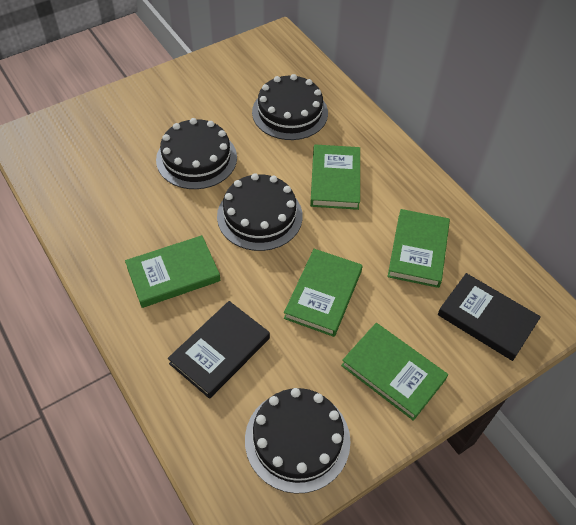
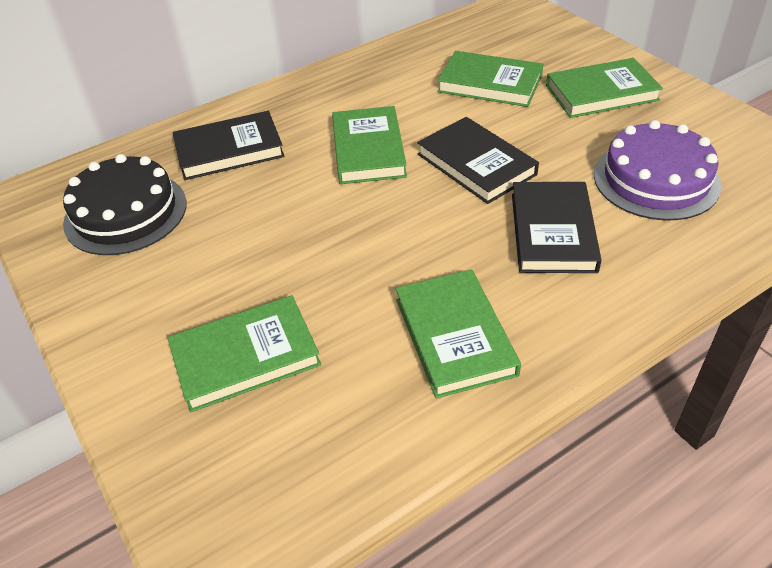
black book: 2 -> 3
black cake: 4 -> 1
purple cake: 0 -> 1

